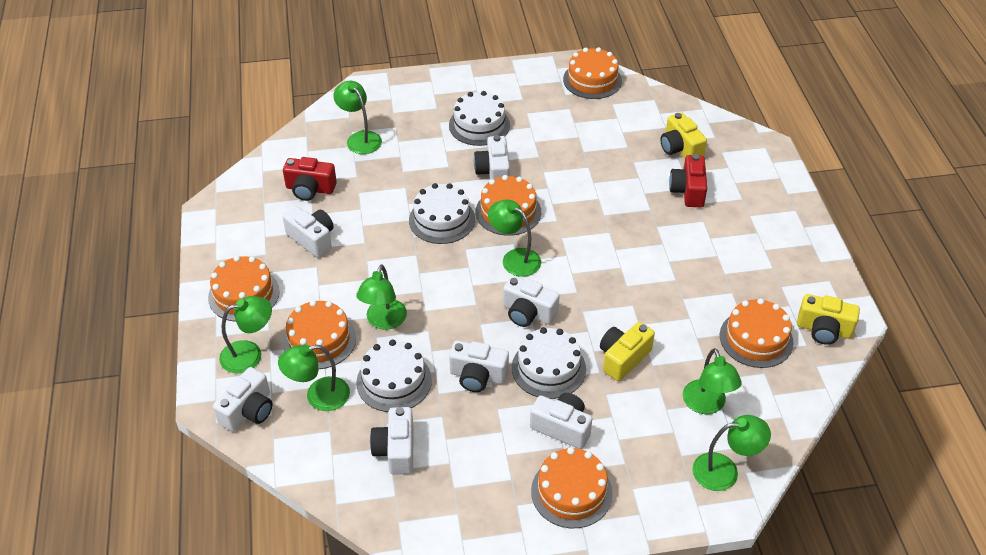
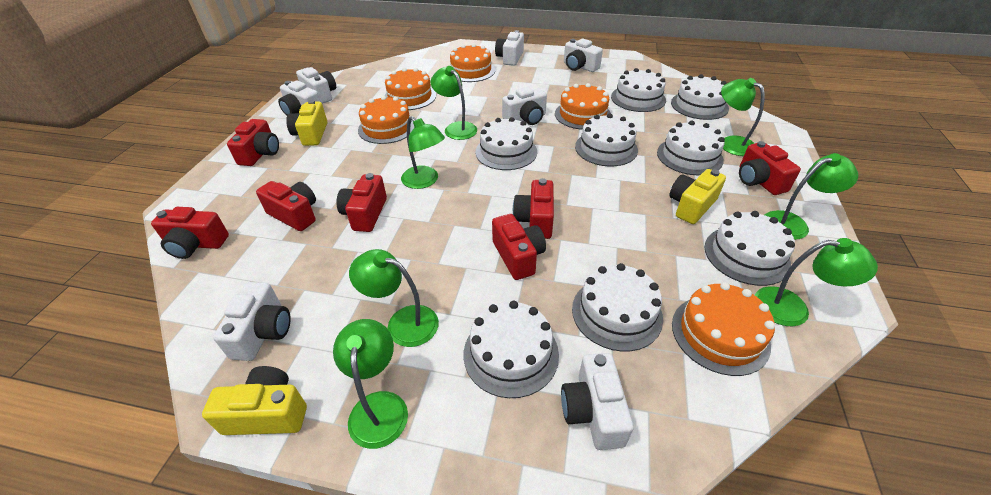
orange cake: 6 -> 5
red camera: 2 -> 7
white cake: 4 -> 8

